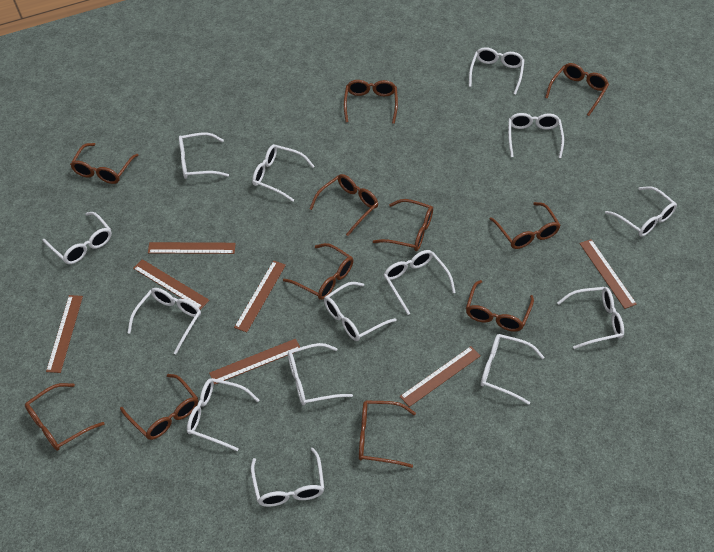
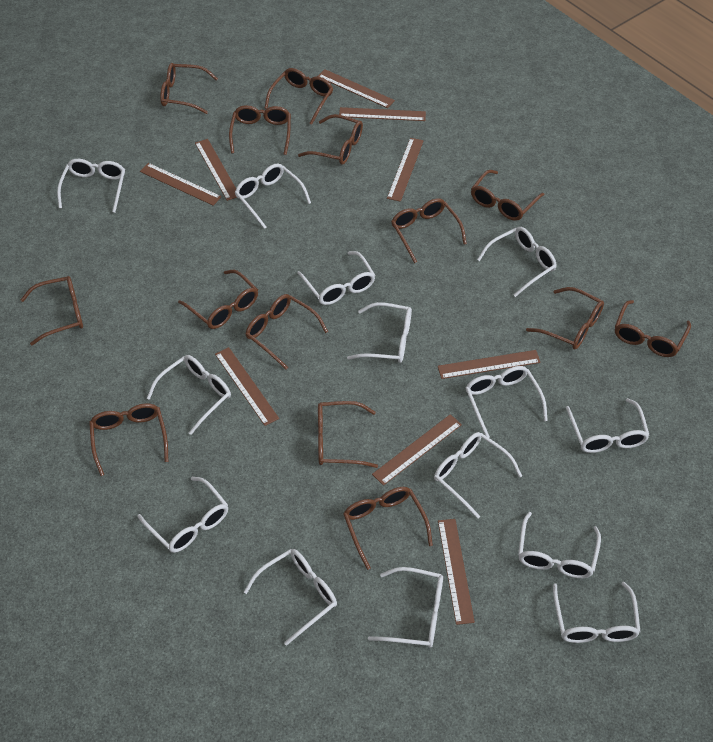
brown glasses: 11 -> 14
brown ruler: 7 -> 9

